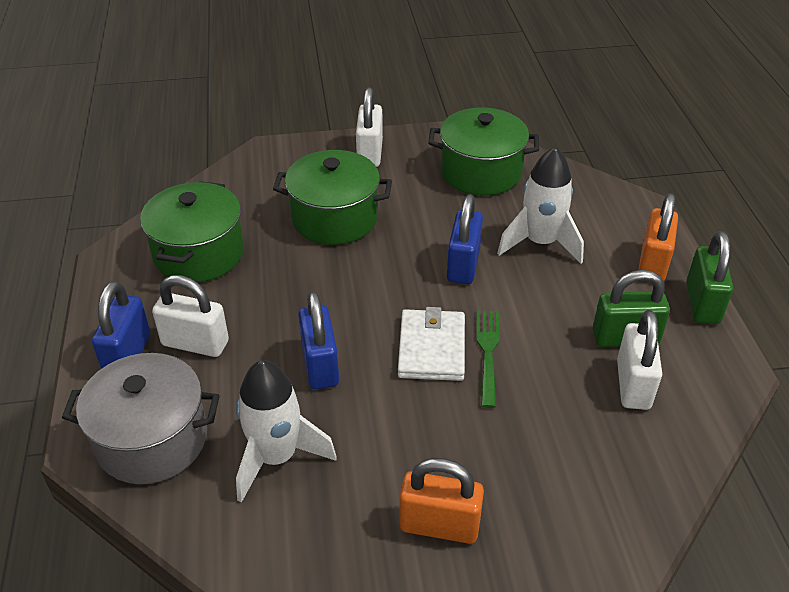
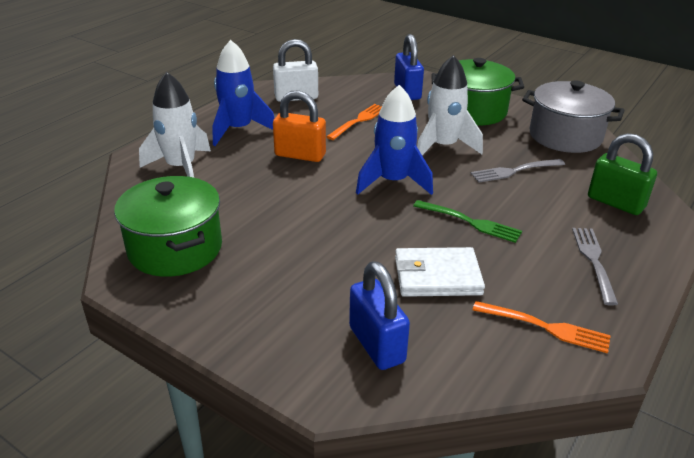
blue padlock: 3 -> 2
blue rocket: 0 -> 2
green padlock: 2 -> 1
green pot: 3 -> 2
grey fork: 0 -> 2
orange fork: 0 -> 2
orange padlock: 2 -> 1
white padlock: 3 -> 1

